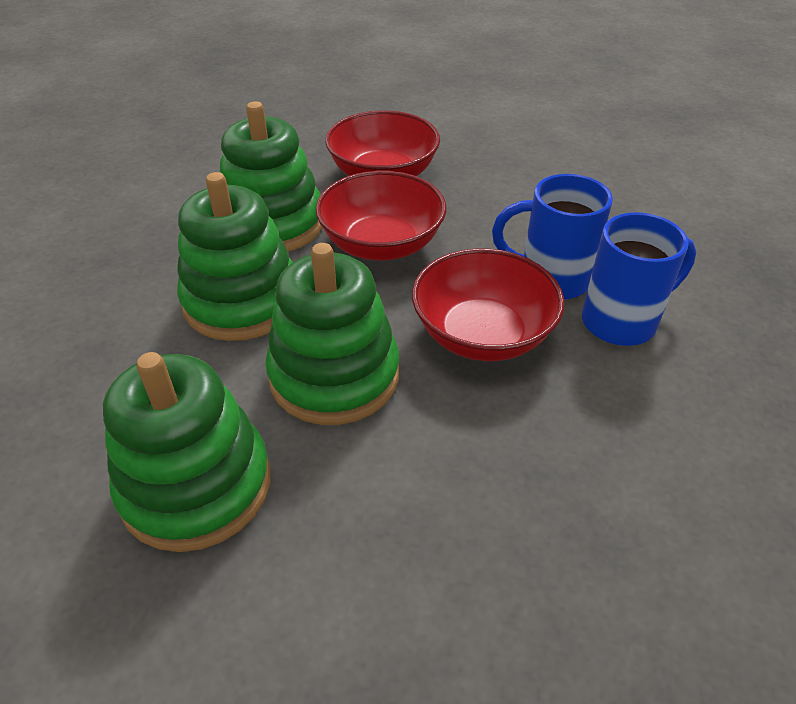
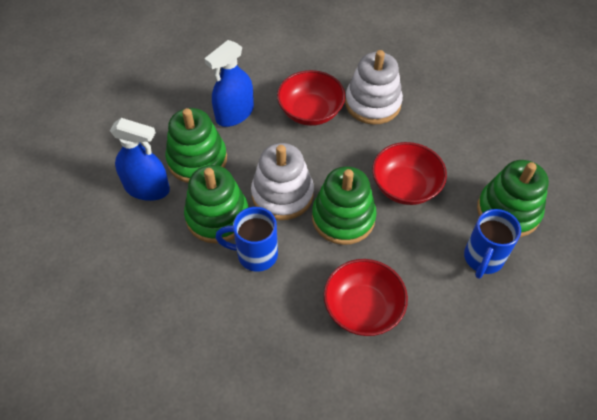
blue spray bottle: 0 -> 2
white stacking toy: 0 -> 2

